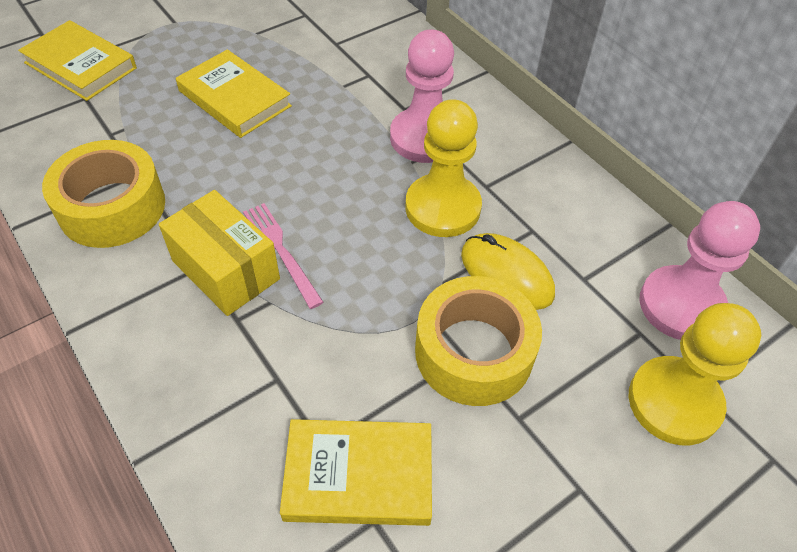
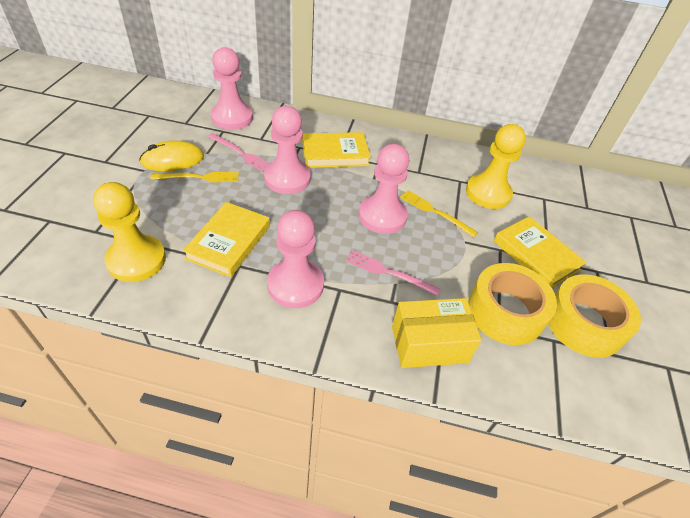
pink fork: 1 -> 2
pink pawn: 2 -> 4
yellow fork: 0 -> 2

